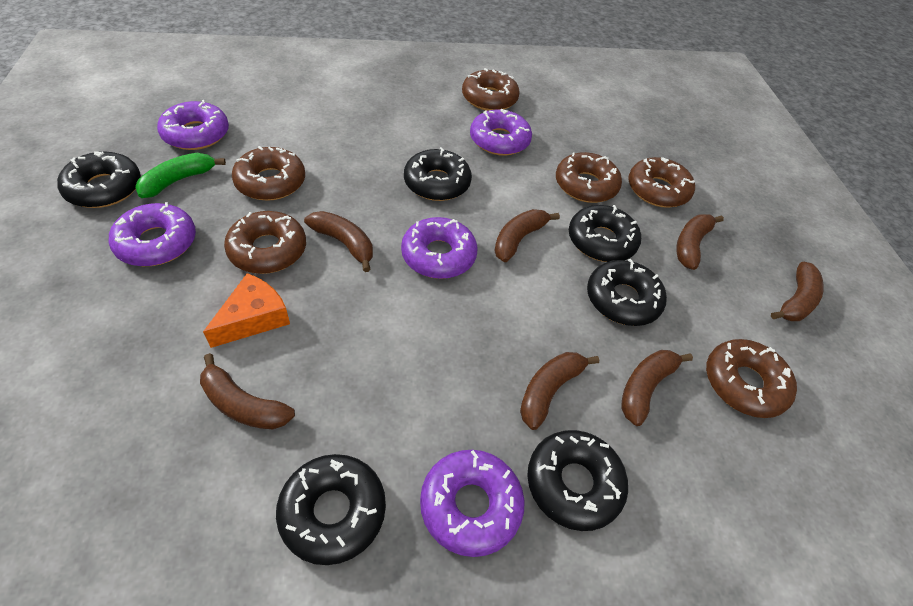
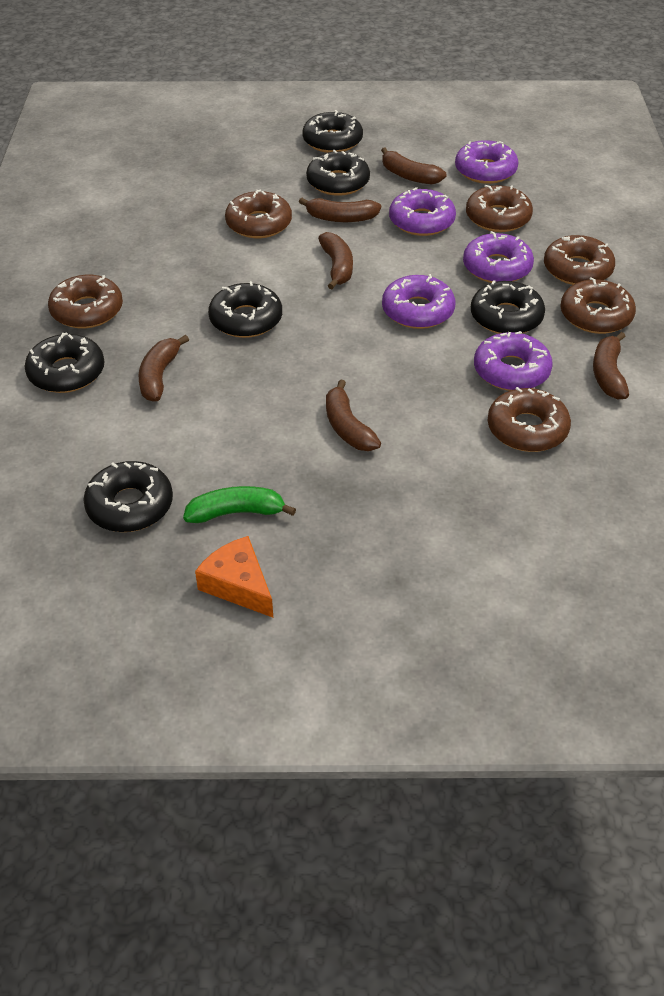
brown banana: 7 -> 6

